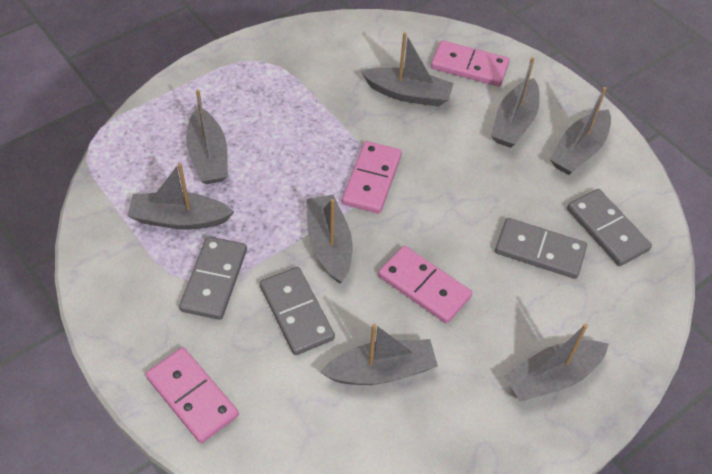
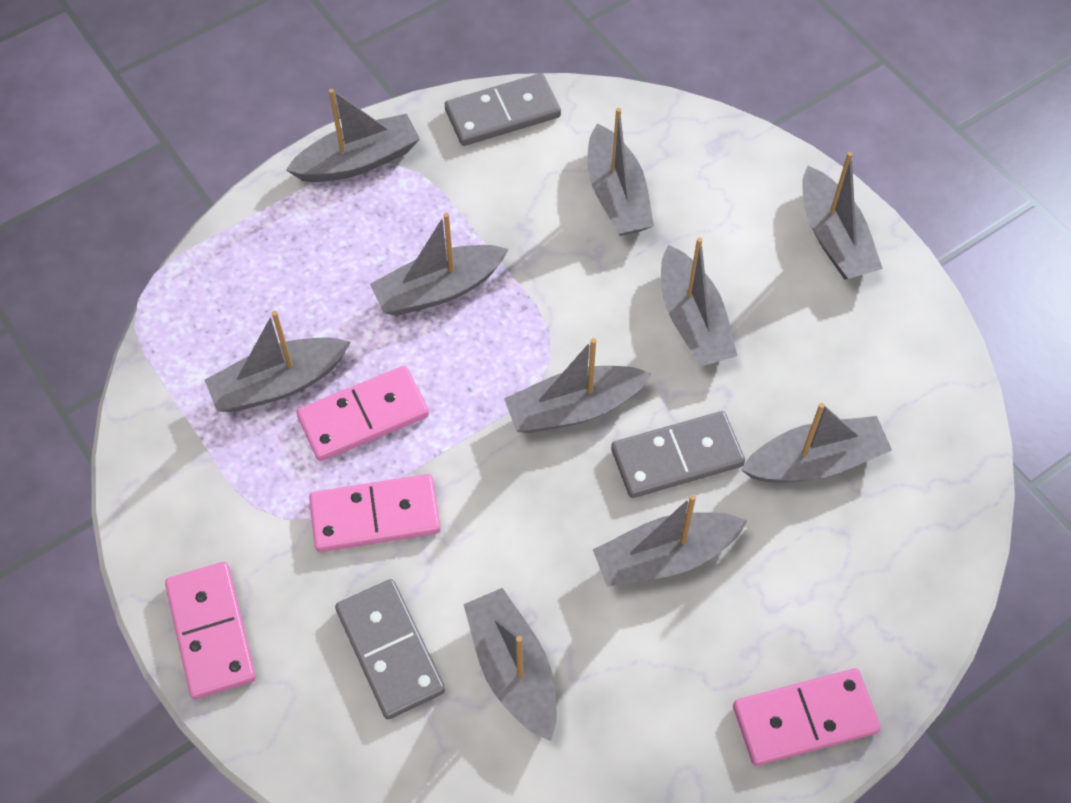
grey boat: 8 -> 10
grey domino: 4 -> 3

